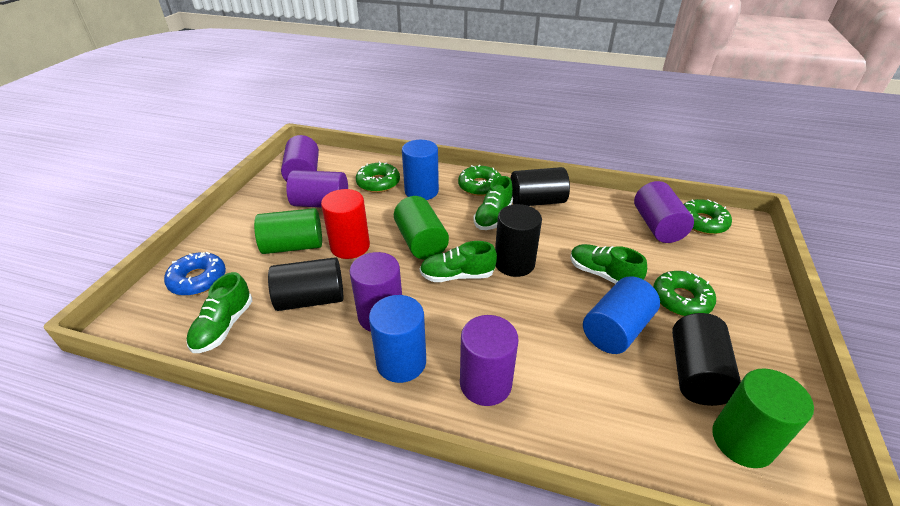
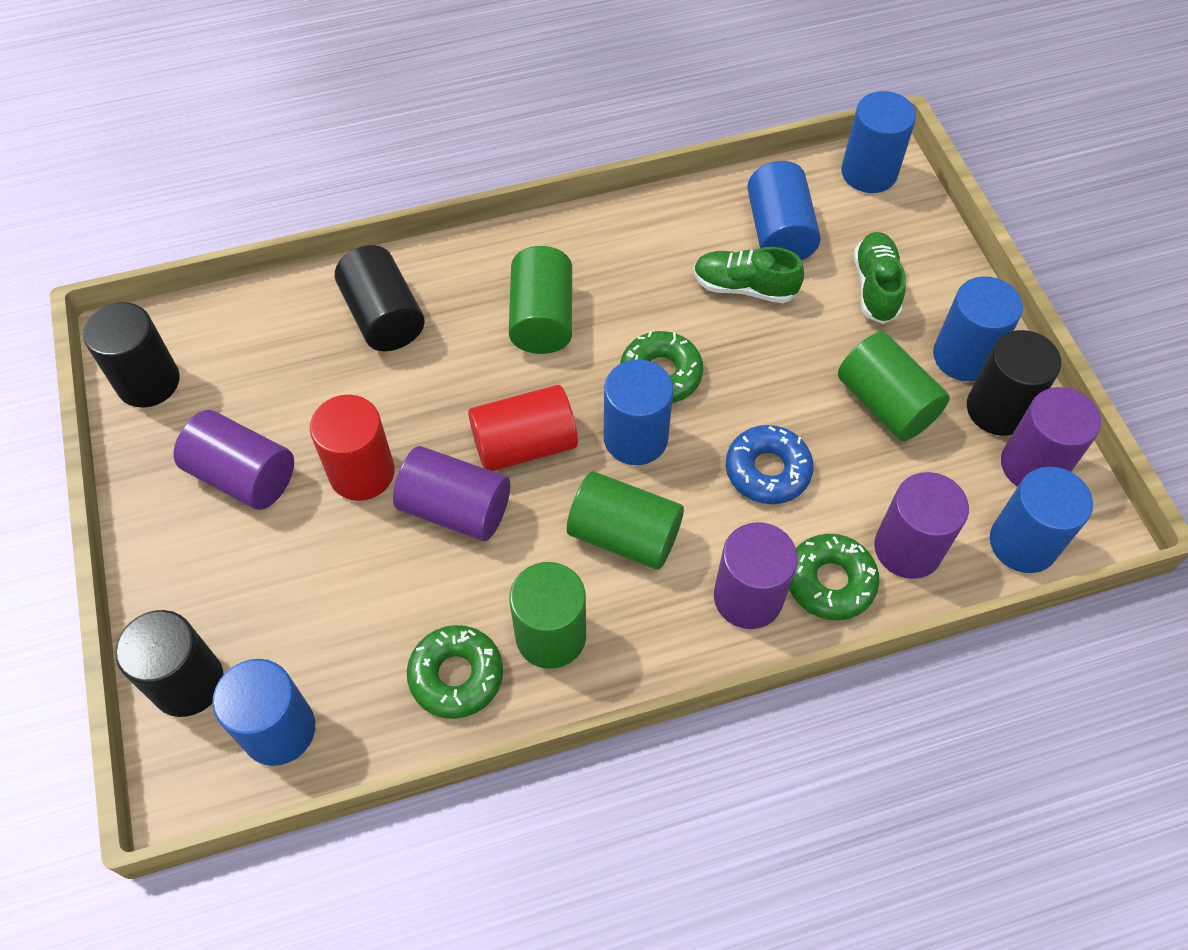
blue cylinder: 3 -> 6
green cylinder: 3 -> 4
green donut: 4 -> 3
green shoe: 4 -> 2
red cylinder: 1 -> 2

